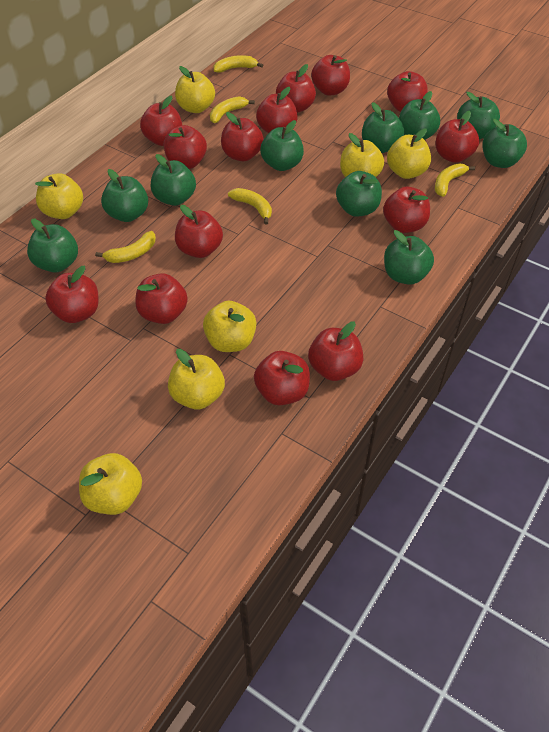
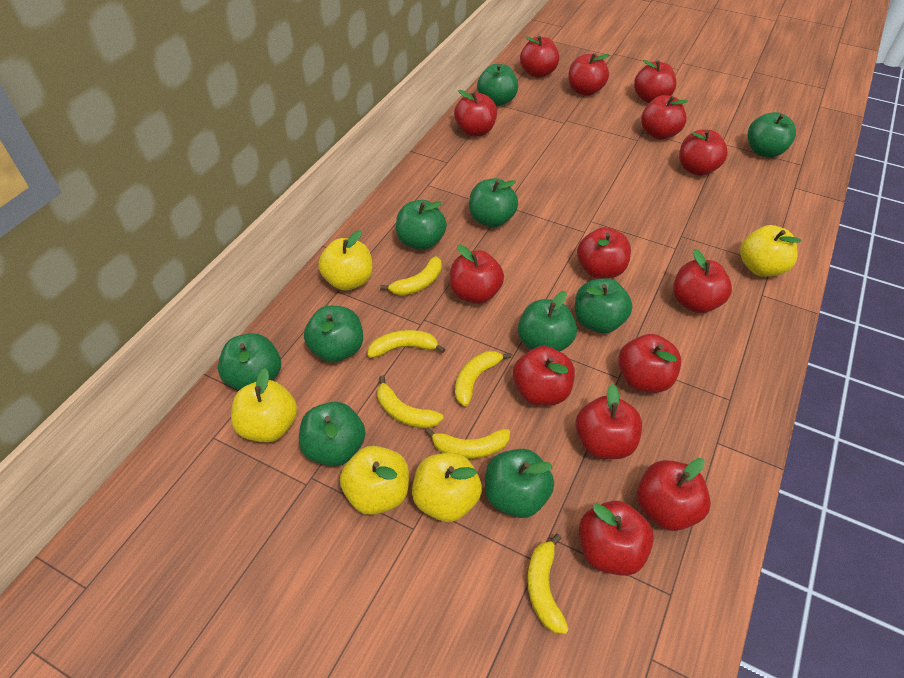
yellow apple: 7 -> 5
yellow banana: 5 -> 6

